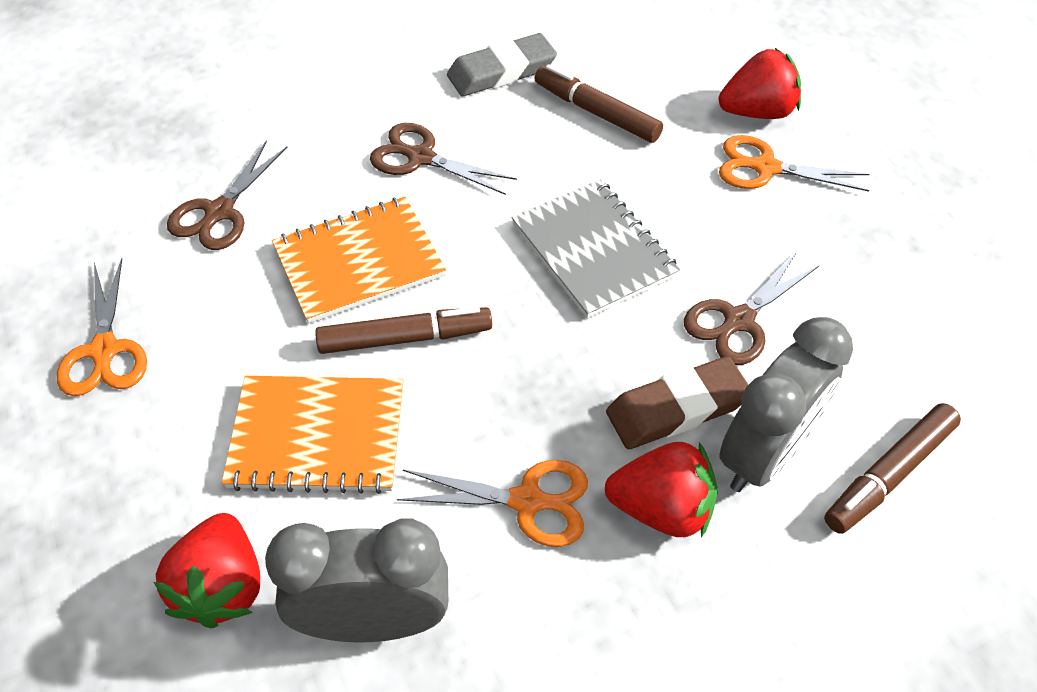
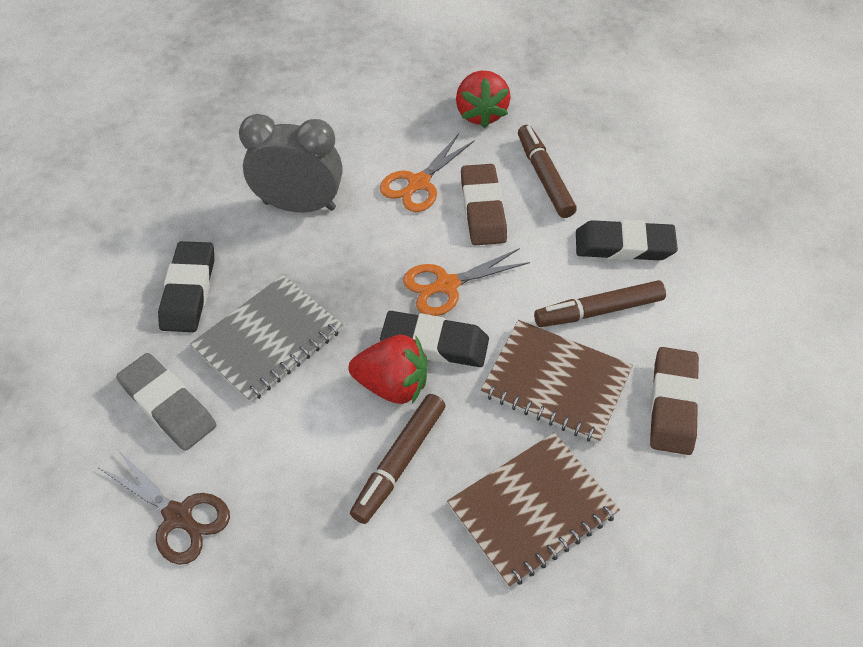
black eraser: 0 -> 3
brown eraser: 1 -> 2
brown notebook: 0 -> 2
brown scissors: 3 -> 1
grey clock: 2 -> 1
orange notebook: 2 -> 0
orange scissors: 3 -> 2
red strawberry: 3 -> 2

